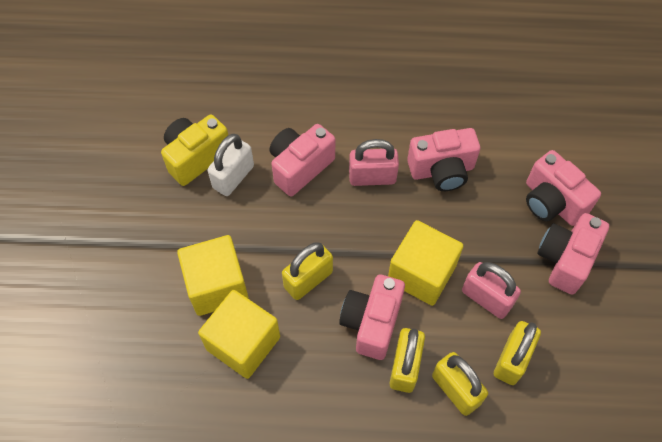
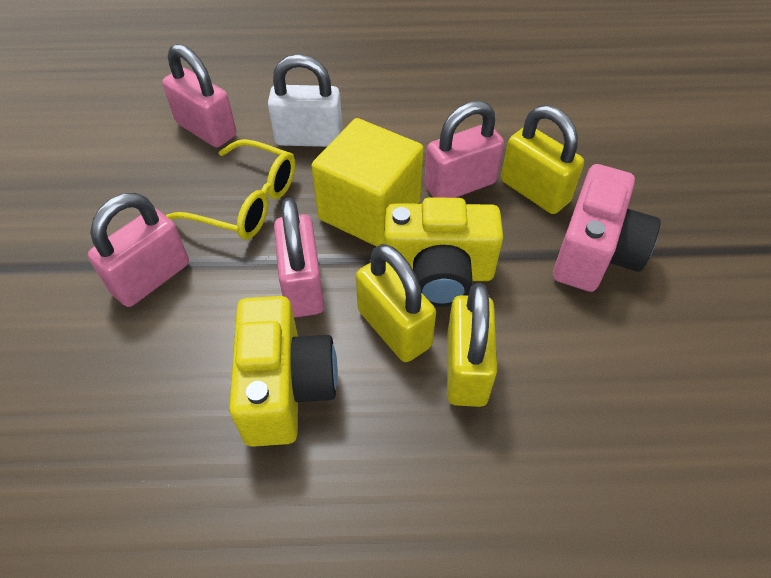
pink camera: 5 -> 1
pink padlock: 2 -> 4
yellow camera: 1 -> 2
yellow cube: 3 -> 1
yellow glasses: 0 -> 1
yellow padlock: 4 -> 3

